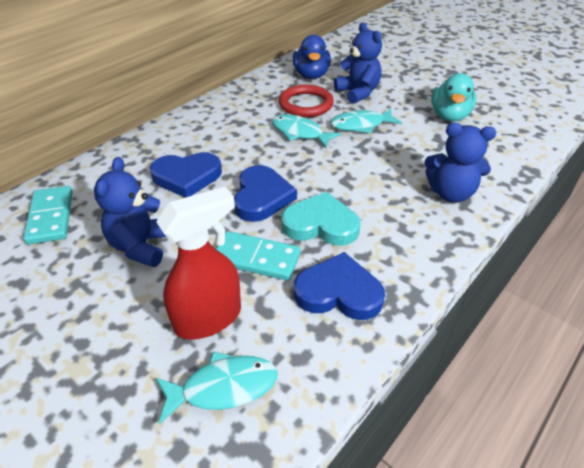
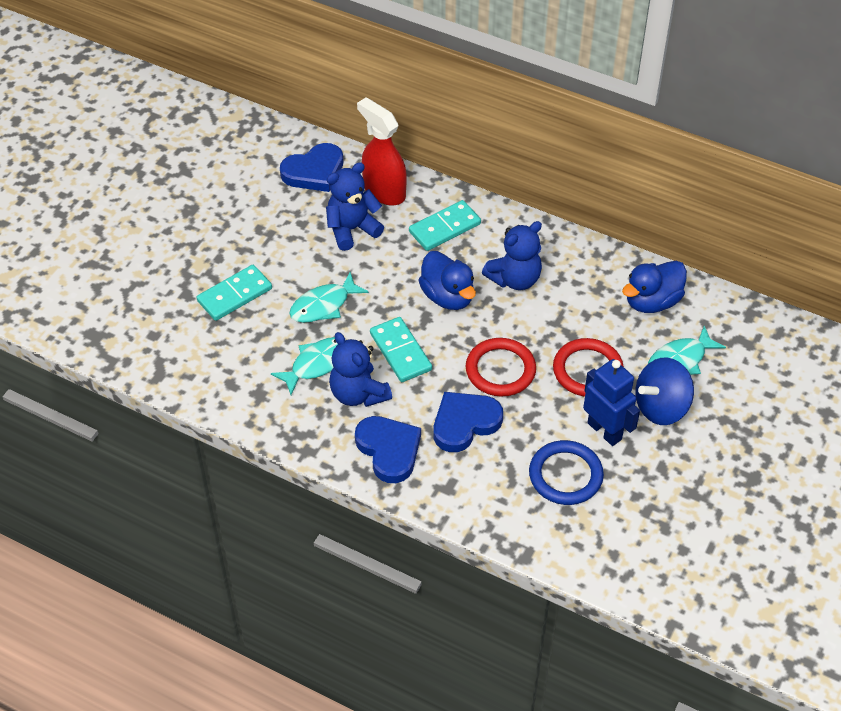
blue duck: 1 -> 2
blue ring: 0 -> 1
blue robot: 0 -> 1
blue spinning top: 0 -> 1
red ring: 1 -> 2
turquoise domino: 2 -> 3
turquoise duck: 1 -> 0
turquoise heart: 1 -> 0

